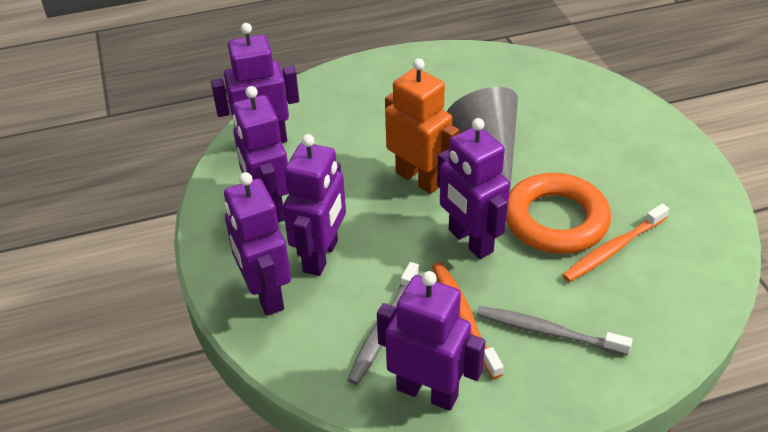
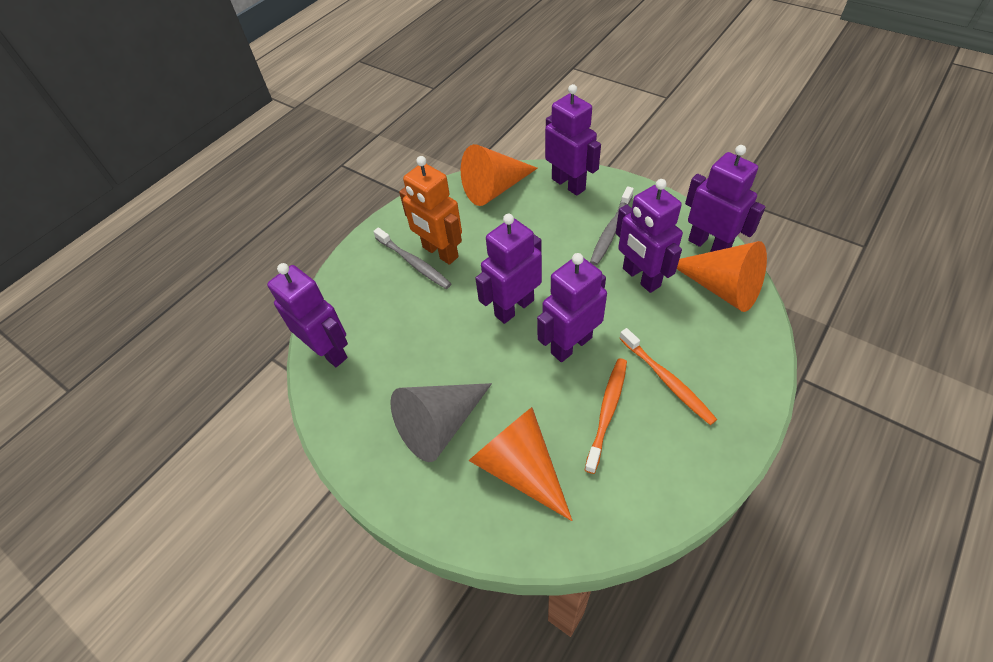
orange cone: 0 -> 3
orange ring: 1 -> 0

